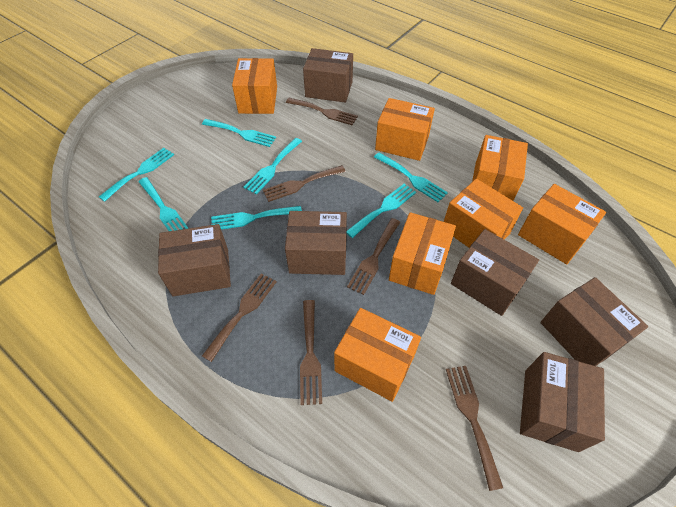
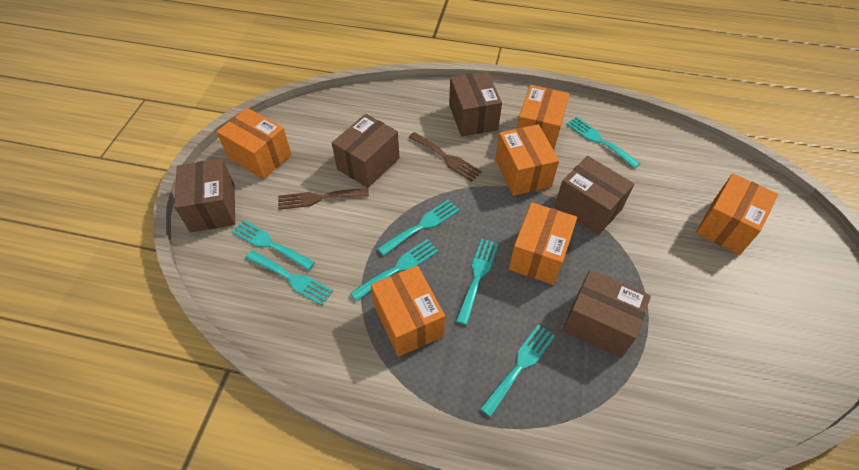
brown box: 6 -> 5
brown fork: 6 -> 2
orange box: 7 -> 6

